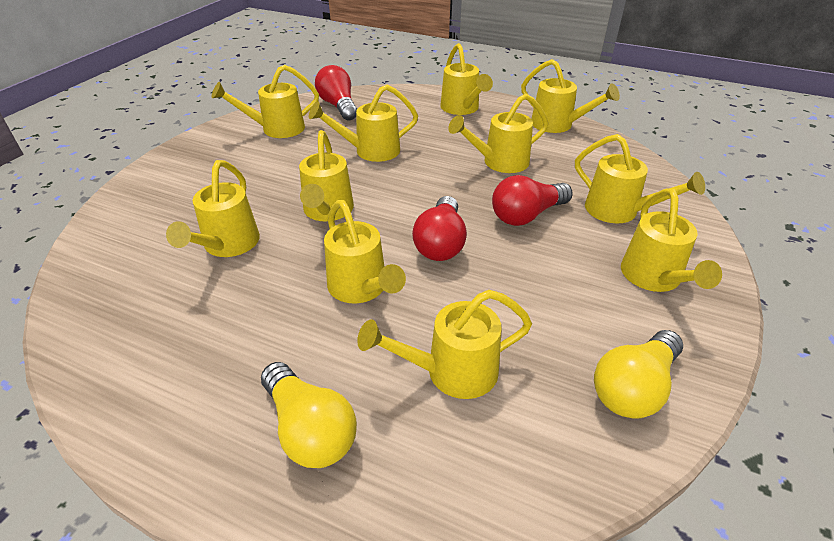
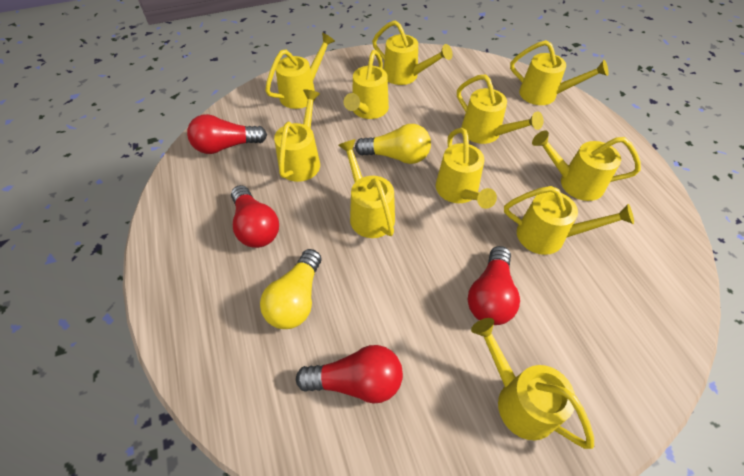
red light bulb: 3 -> 4

